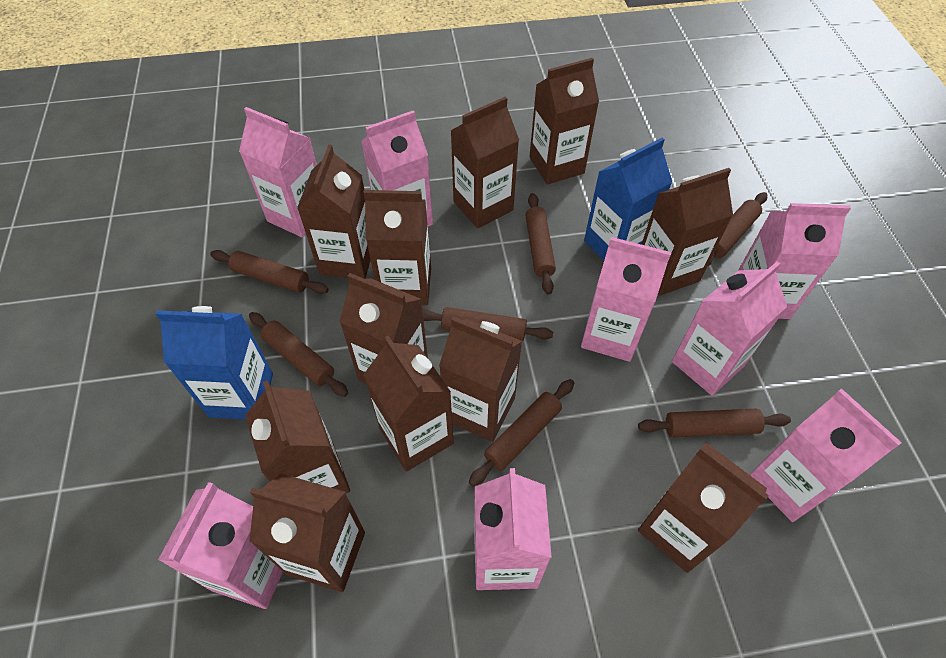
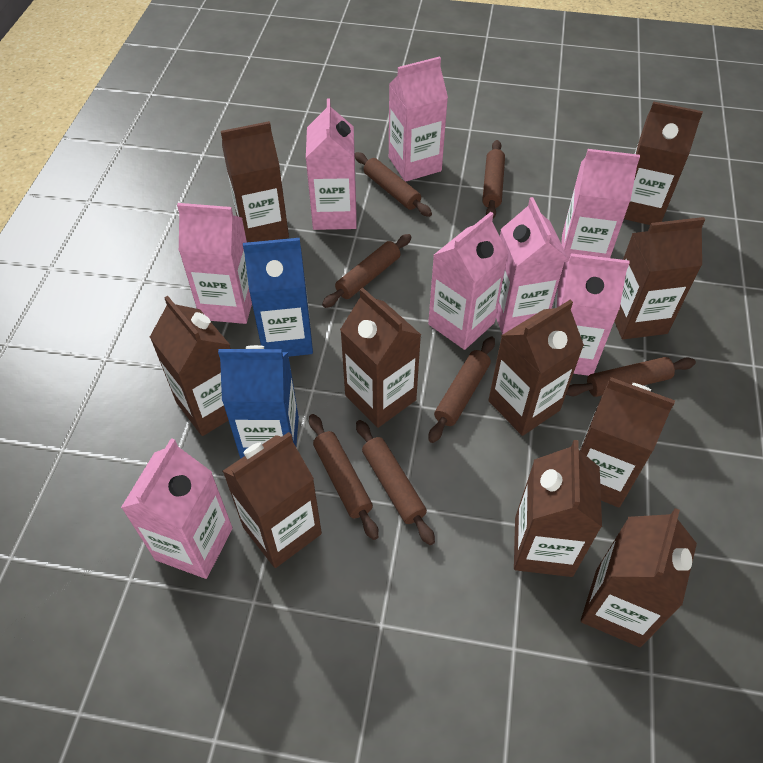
brown carton: 11 -> 10

